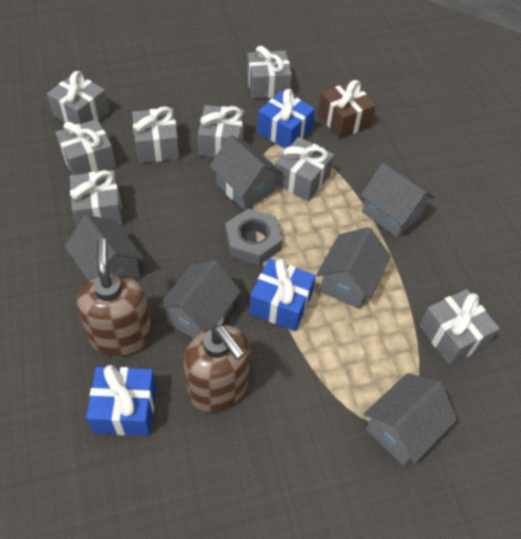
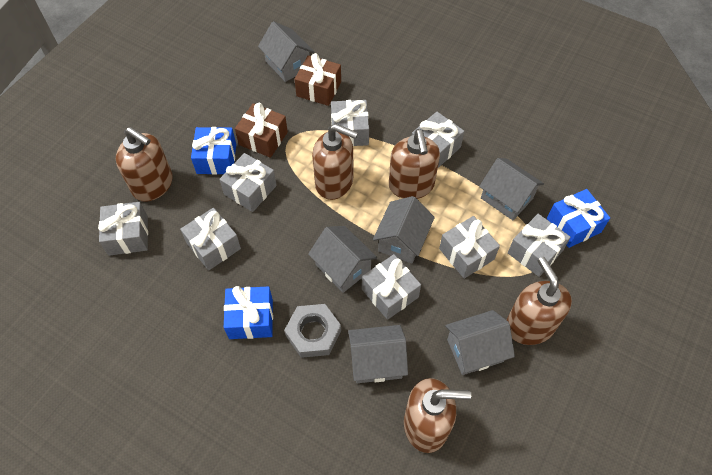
brown gift: 1 -> 2
brown soap dispenser: 2 -> 5

